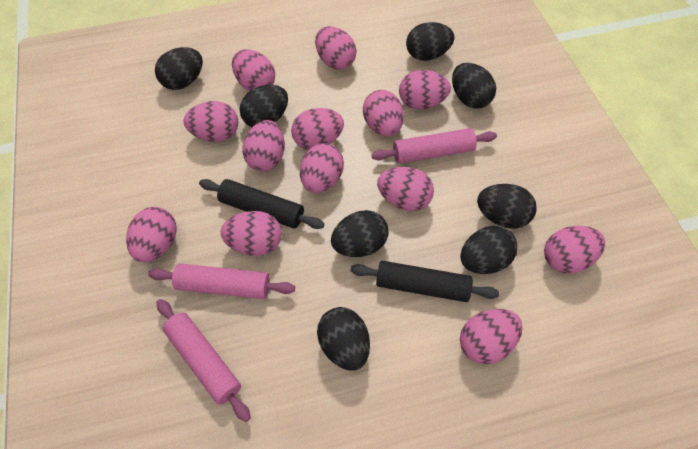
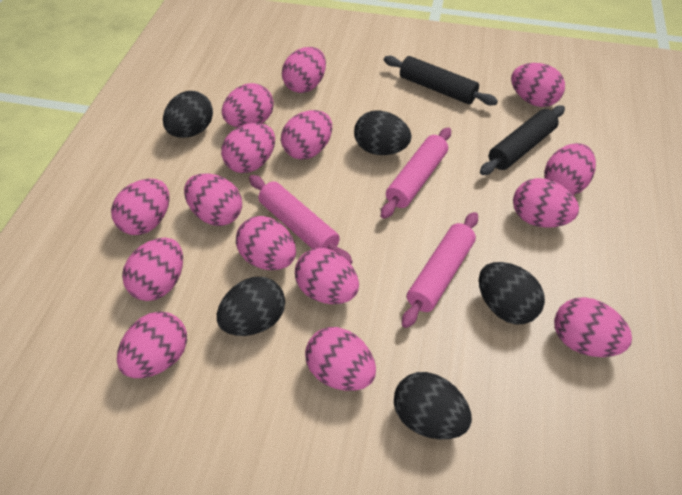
black egg: 8 -> 5
pink egg: 13 -> 15

